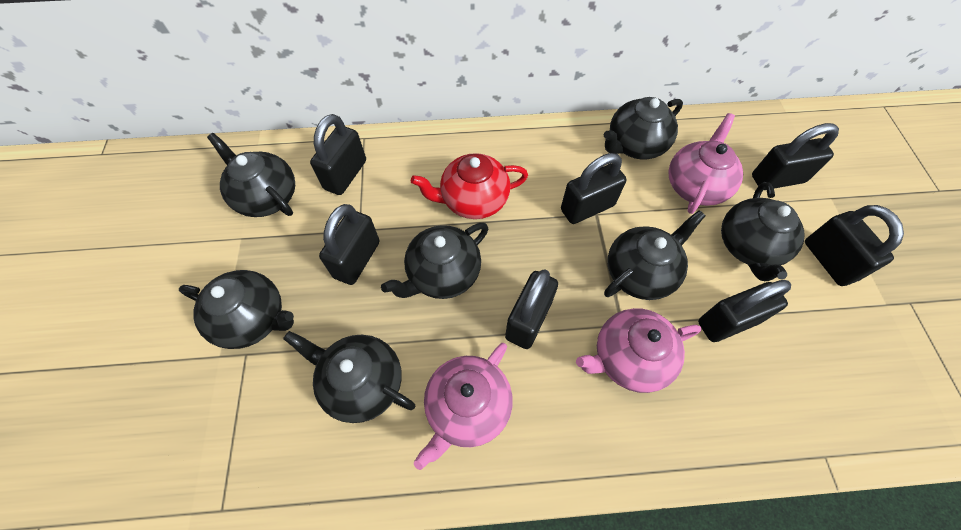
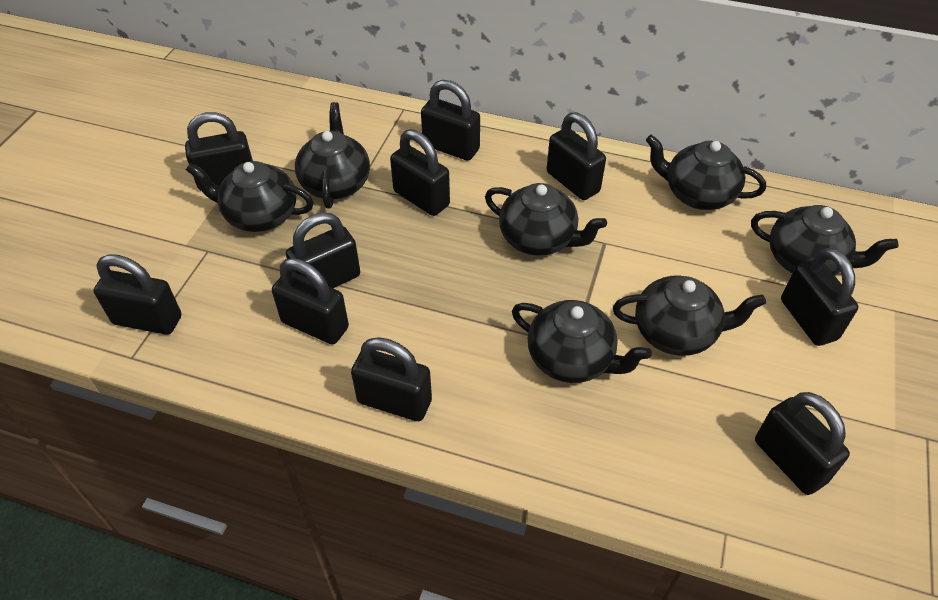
black padlock: 7 -> 10
pink teapot: 3 -> 0
red teapot: 1 -> 0

